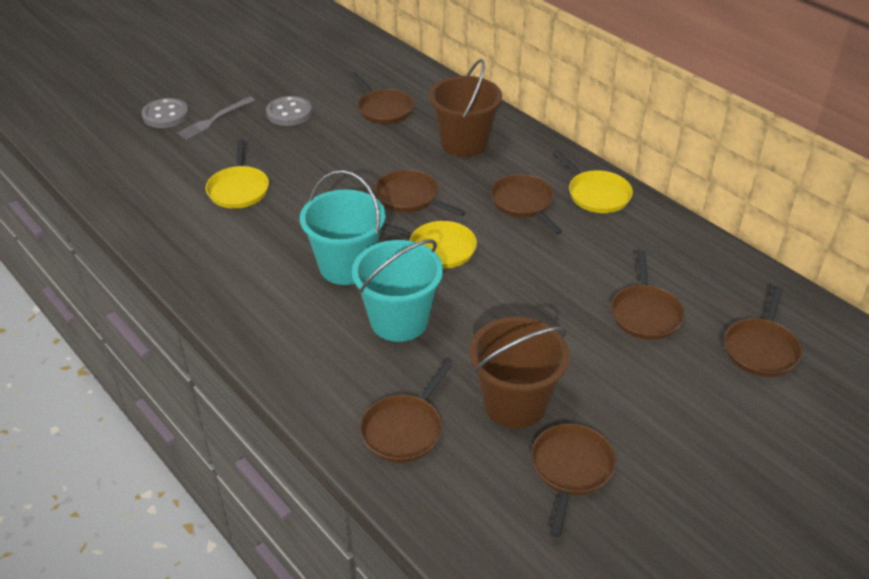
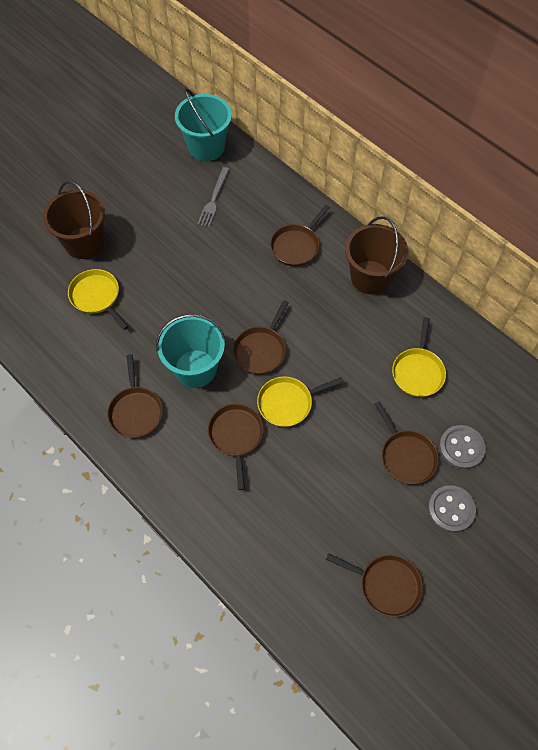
brown pan: 7 -> 6

